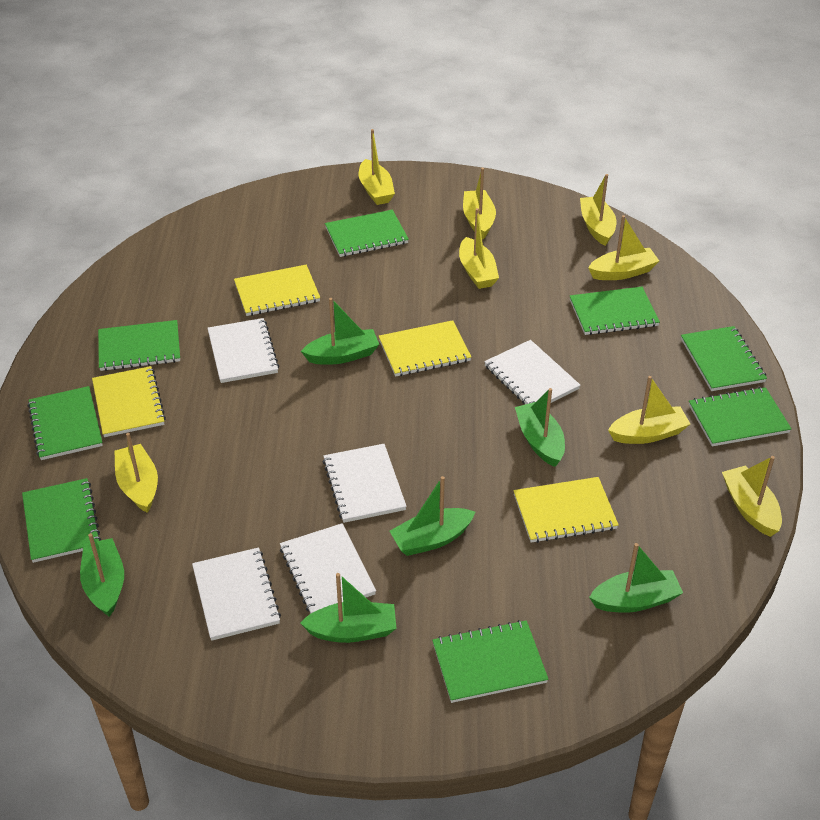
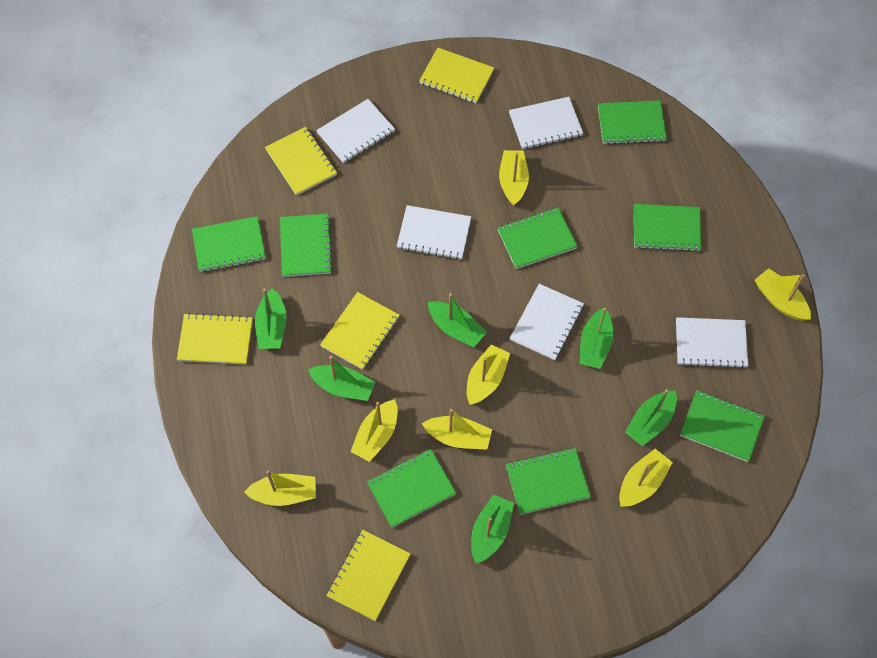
yellow boat: 8 -> 7
yellow notebook: 4 -> 5

